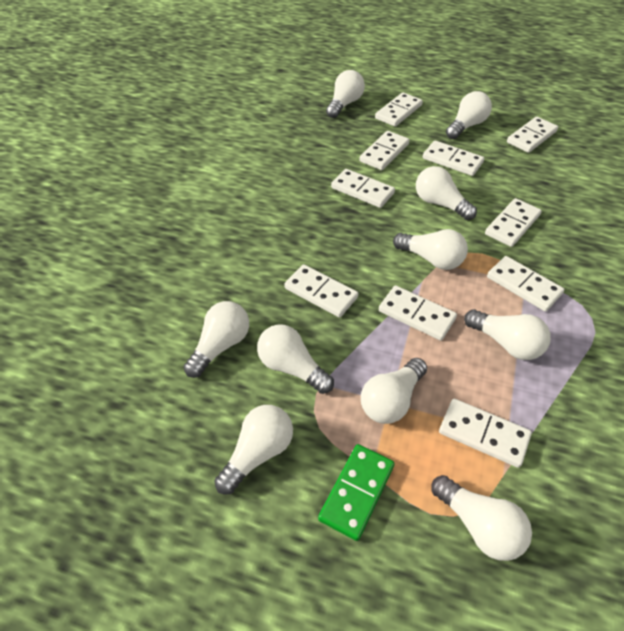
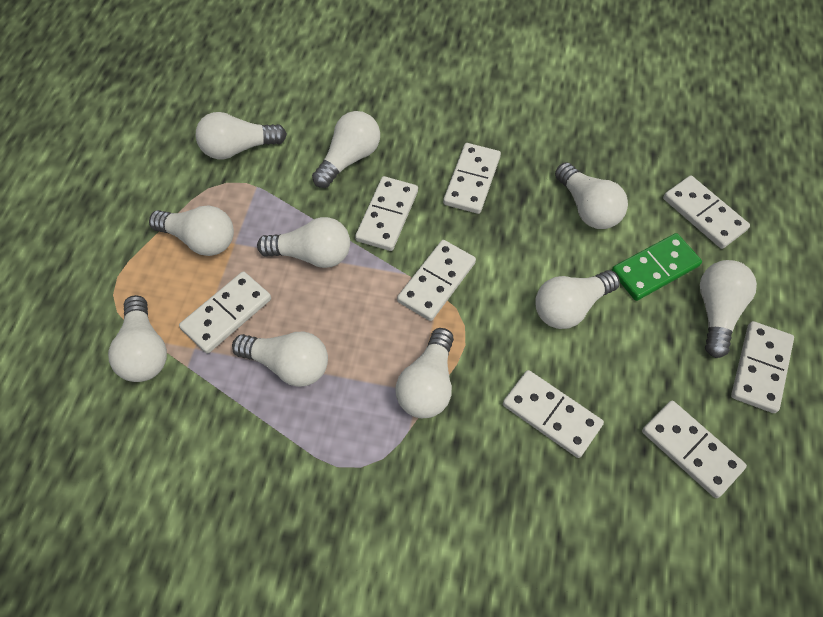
white domino: 10 -> 8

